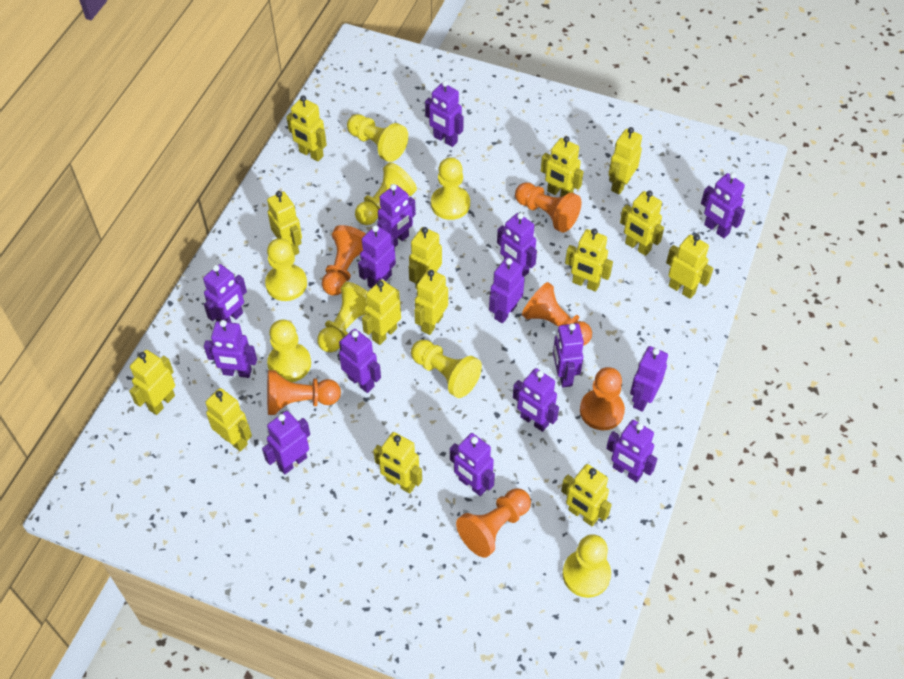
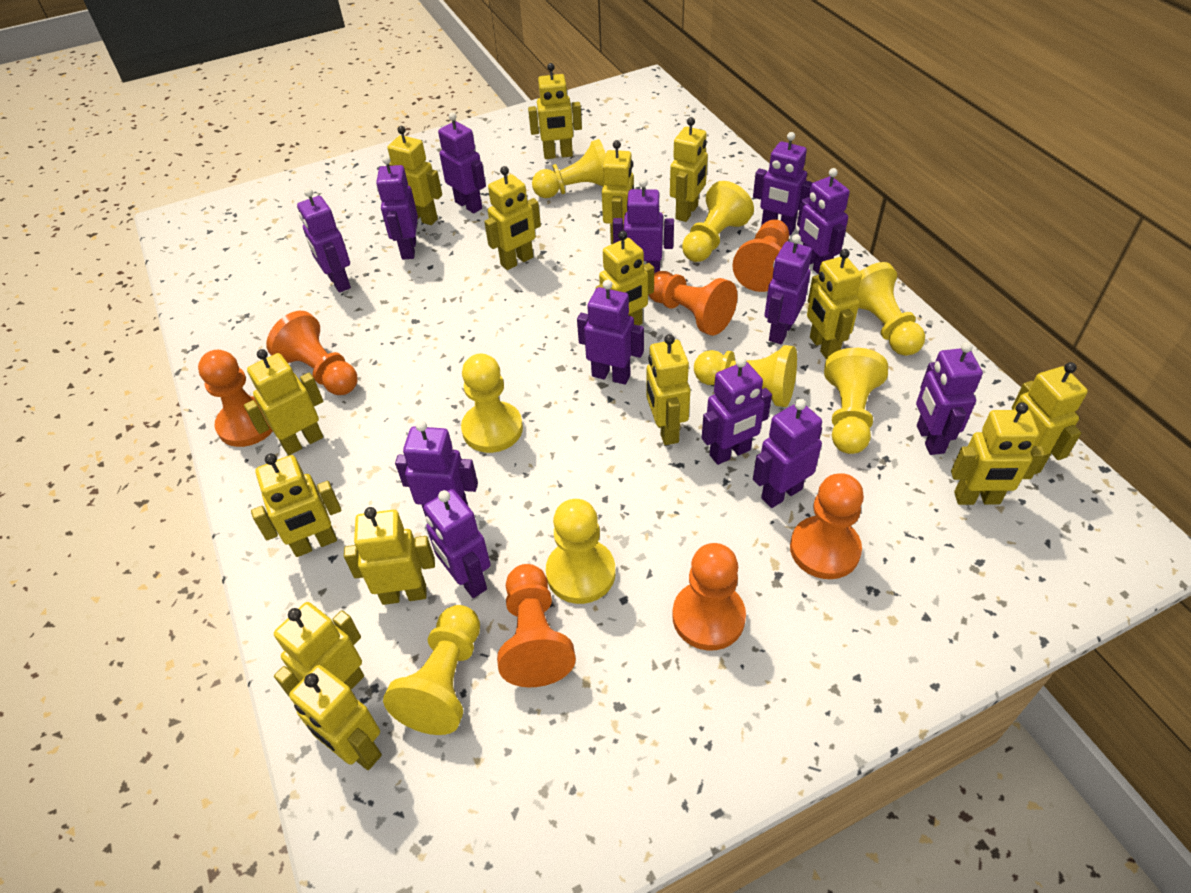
orange pawn: 6 -> 7
purple robot: 15 -> 13
yellow robot: 14 -> 15

